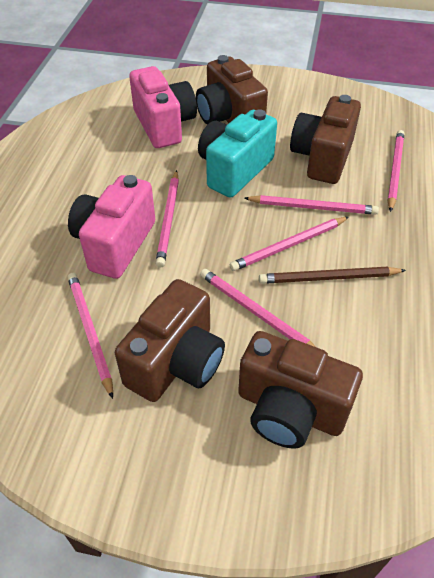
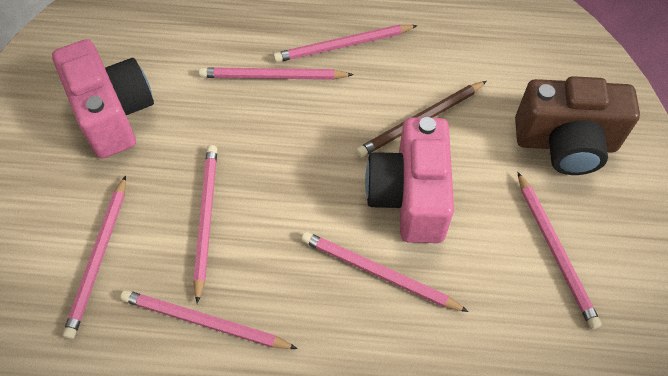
brown camera: 4 -> 1
pink pencil: 6 -> 7
turquoise camera: 1 -> 0

